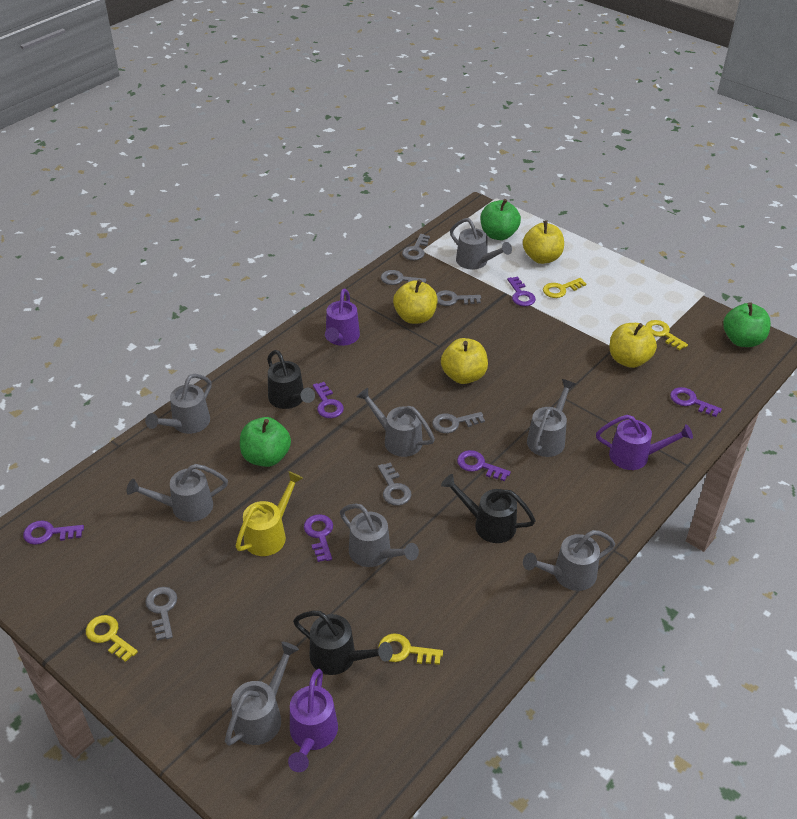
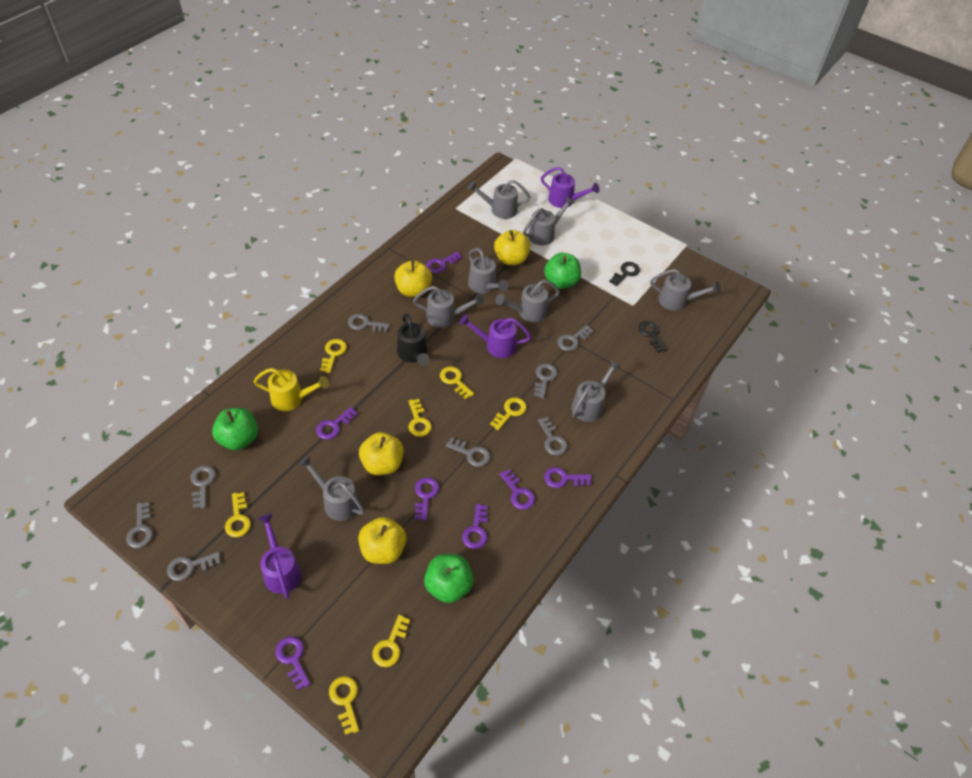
black key: 0 -> 2
black watering can: 3 -> 1
grey key: 6 -> 8
purple key: 6 -> 7
yellow key: 4 -> 7

